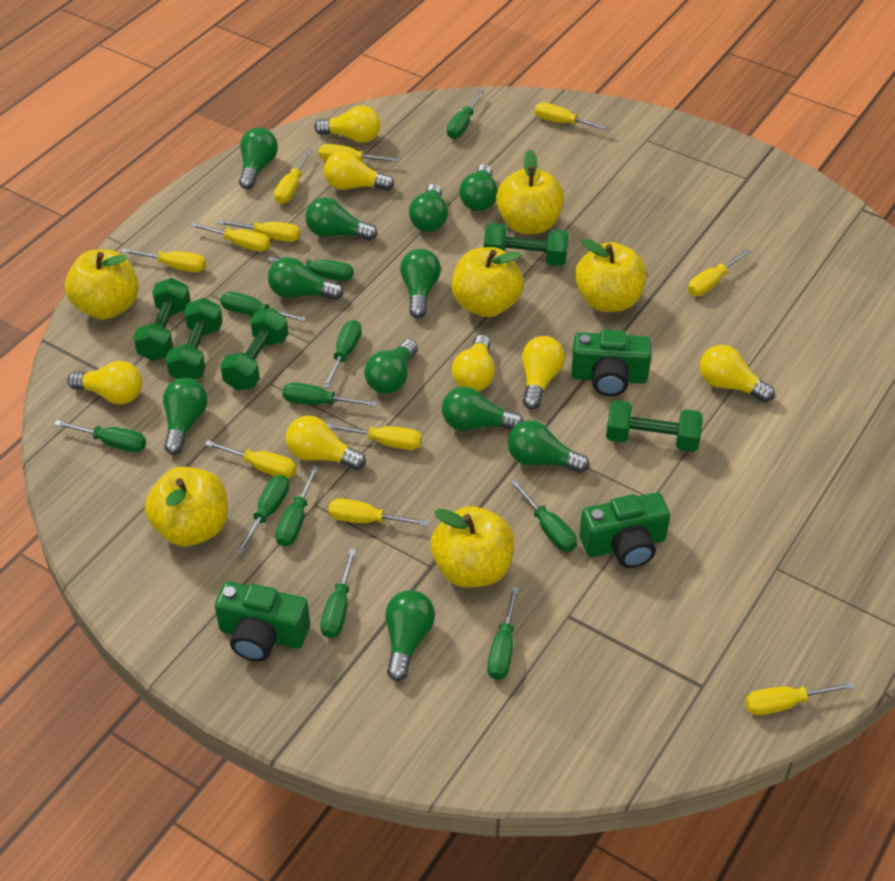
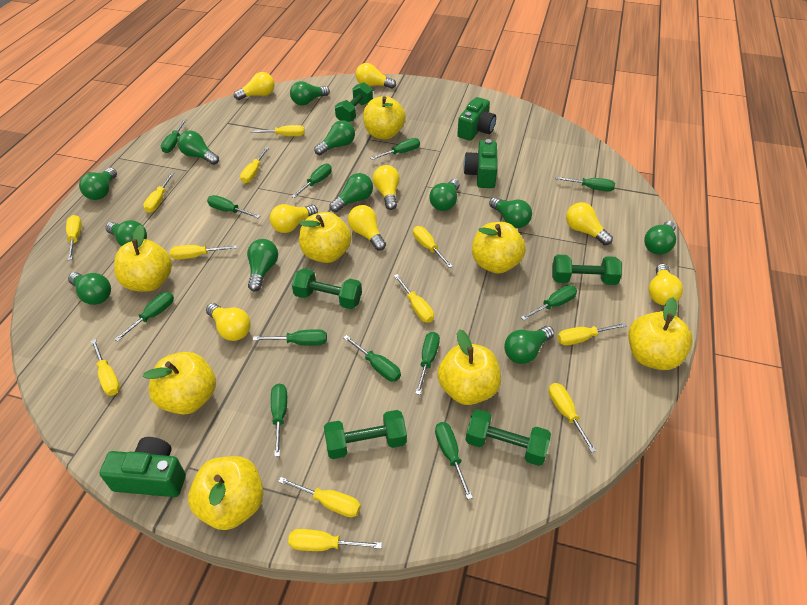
green light bulb: 11 -> 12
green screwdriver: 11 -> 12
yellow apple: 6 -> 8
yellow light bulb: 7 -> 8
yellow screwdriver: 11 -> 12

